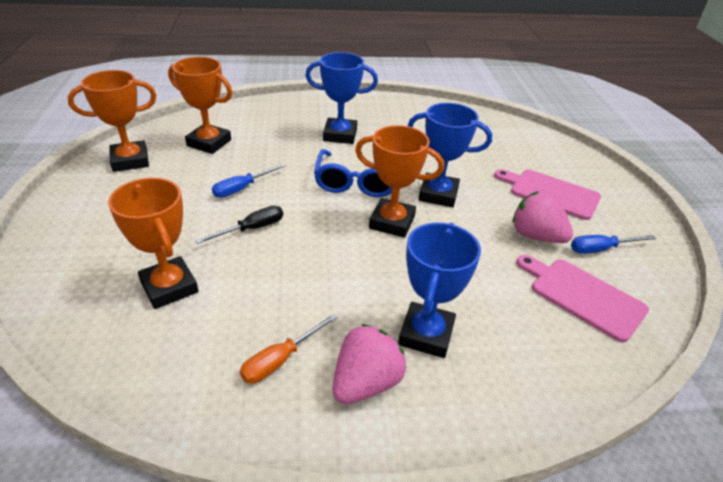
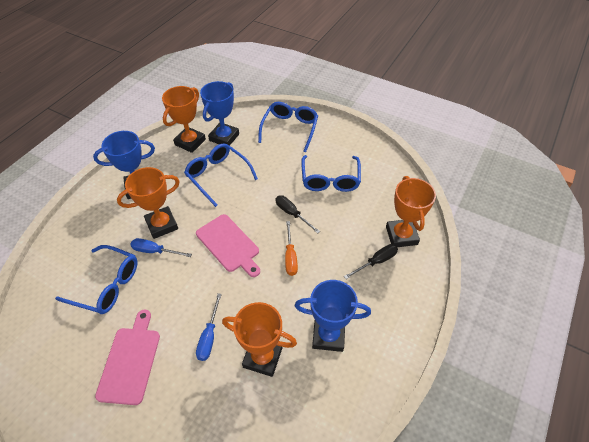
black screwdriver: 1 -> 2
blue glasses: 1 -> 4
pink strawberry: 2 -> 0

